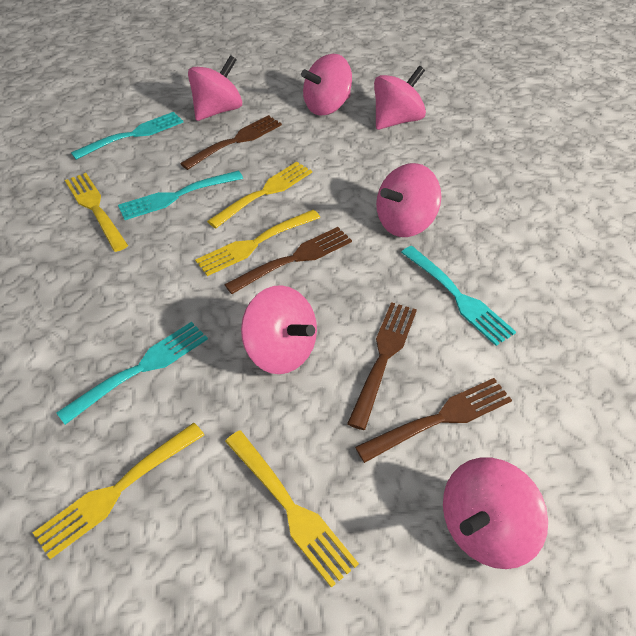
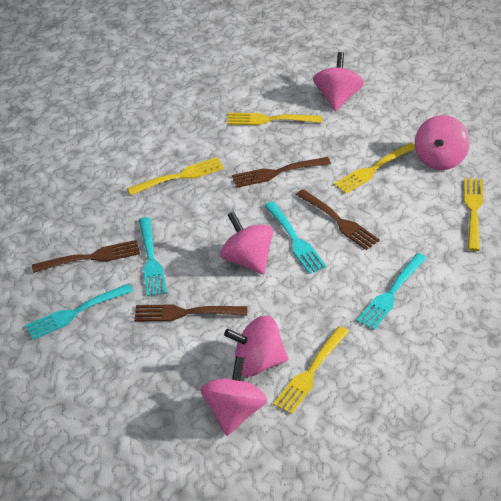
pink spinning top: 6 -> 5

